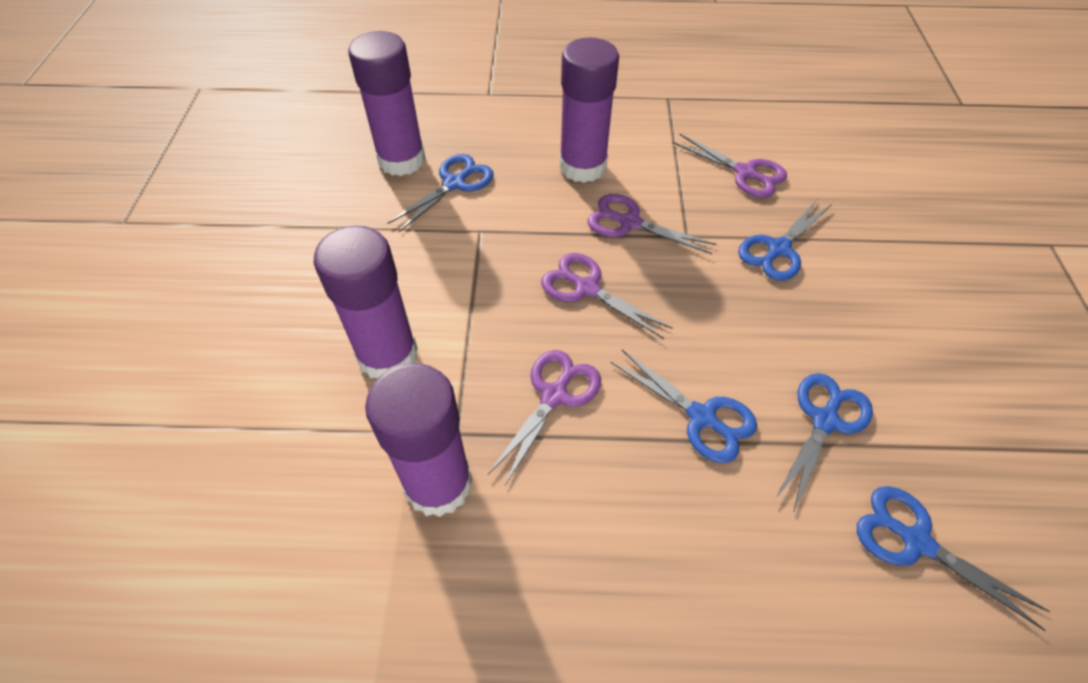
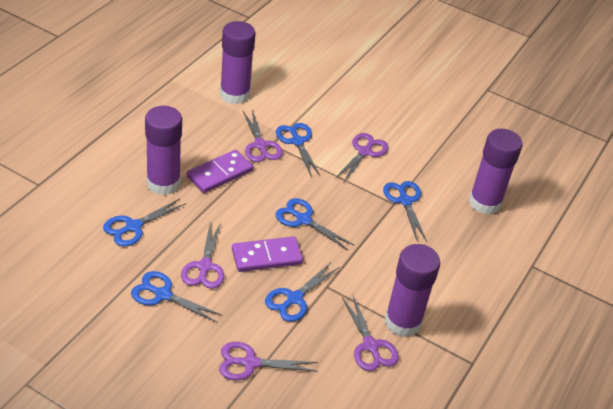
blue scissors: 5 -> 6
purple domino: 0 -> 2
purple scissors: 4 -> 5

